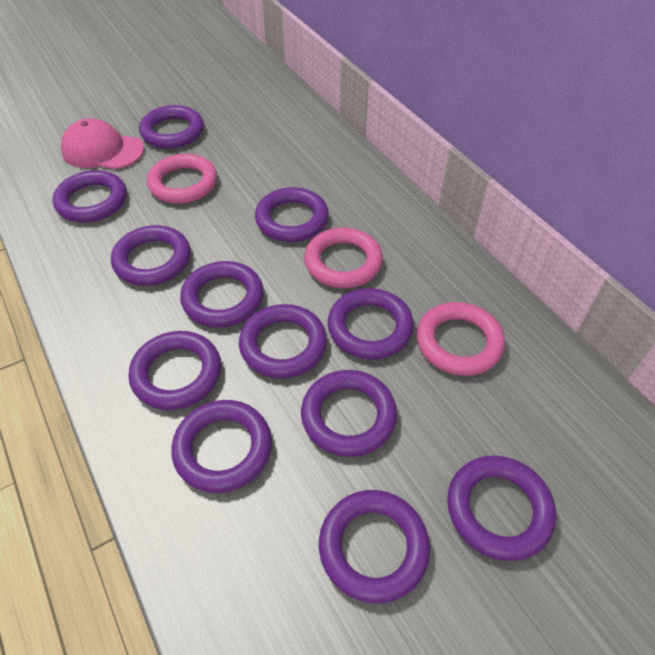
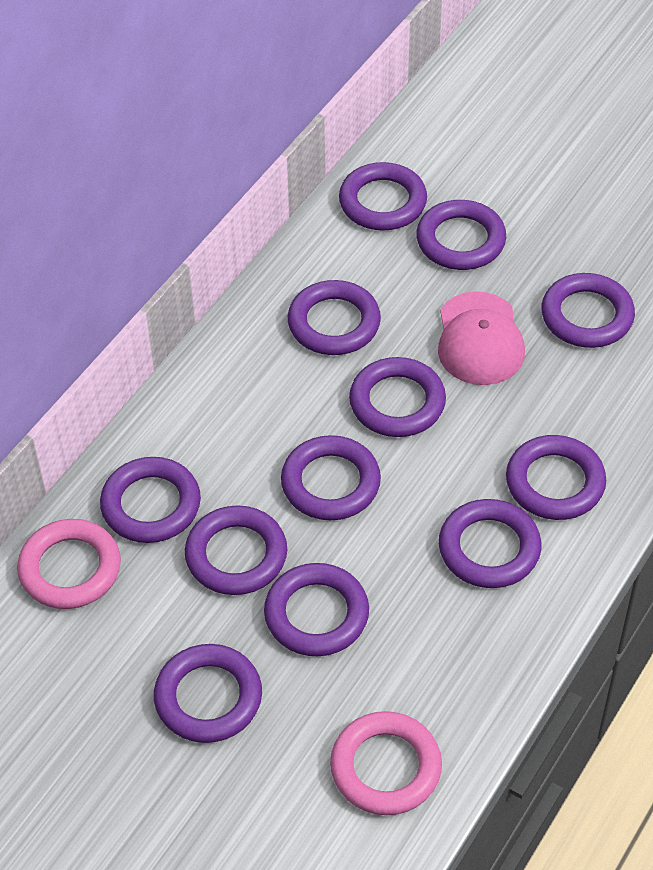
pink ring: 3 -> 2

